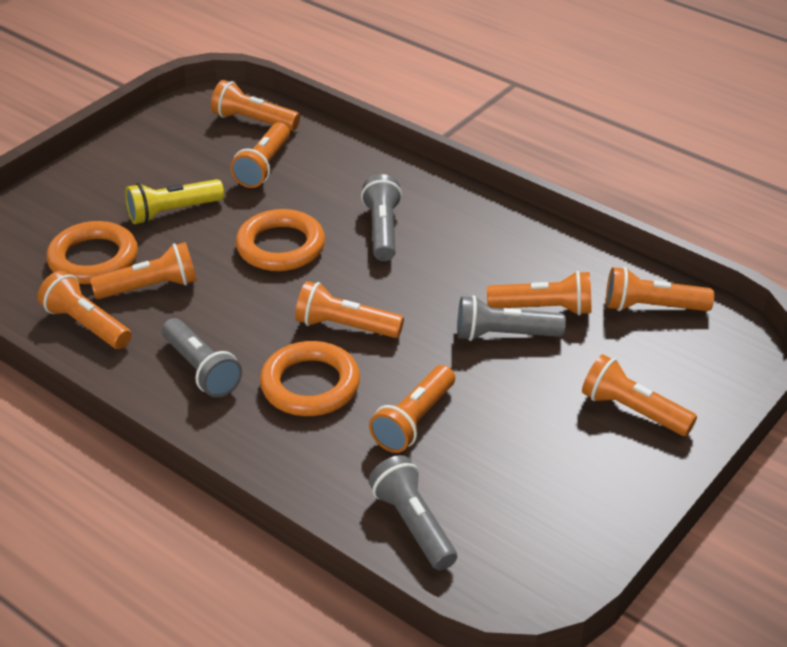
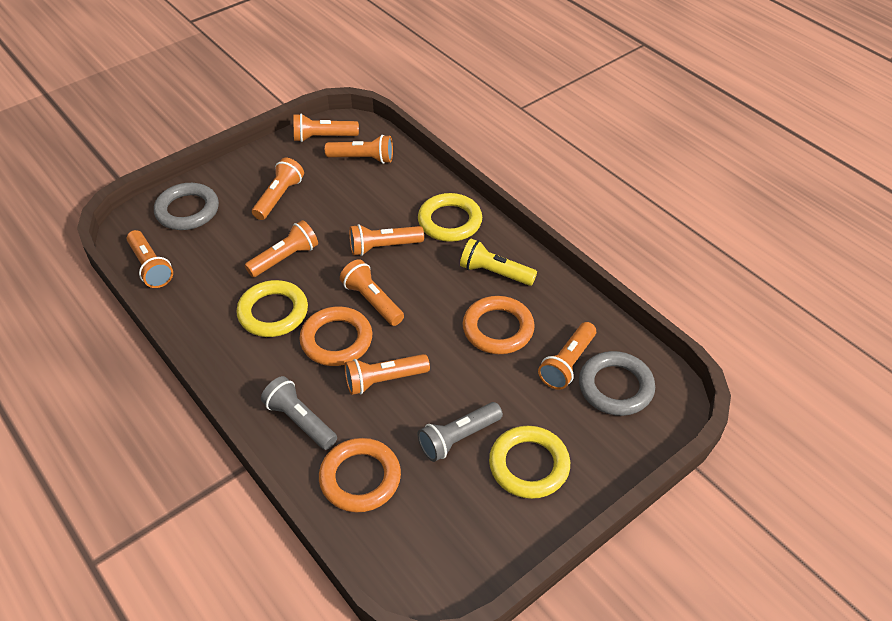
grey flashlight: 4 -> 2
grey ring: 0 -> 2
yellow ring: 0 -> 3

